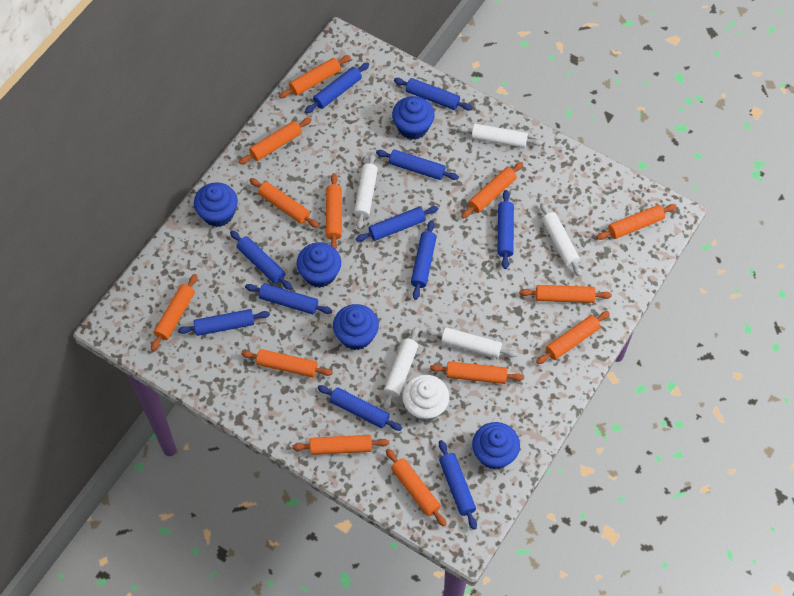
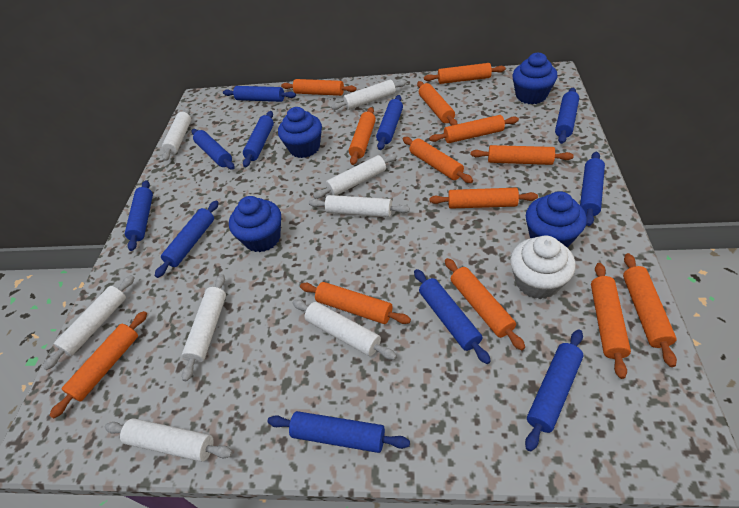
blue cupcake: 5 -> 4
white rolling pin: 5 -> 8

